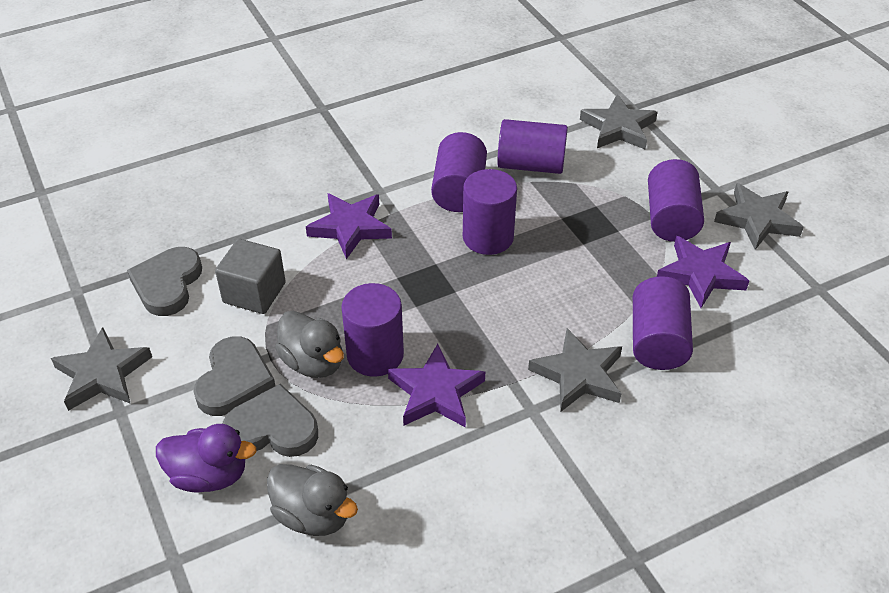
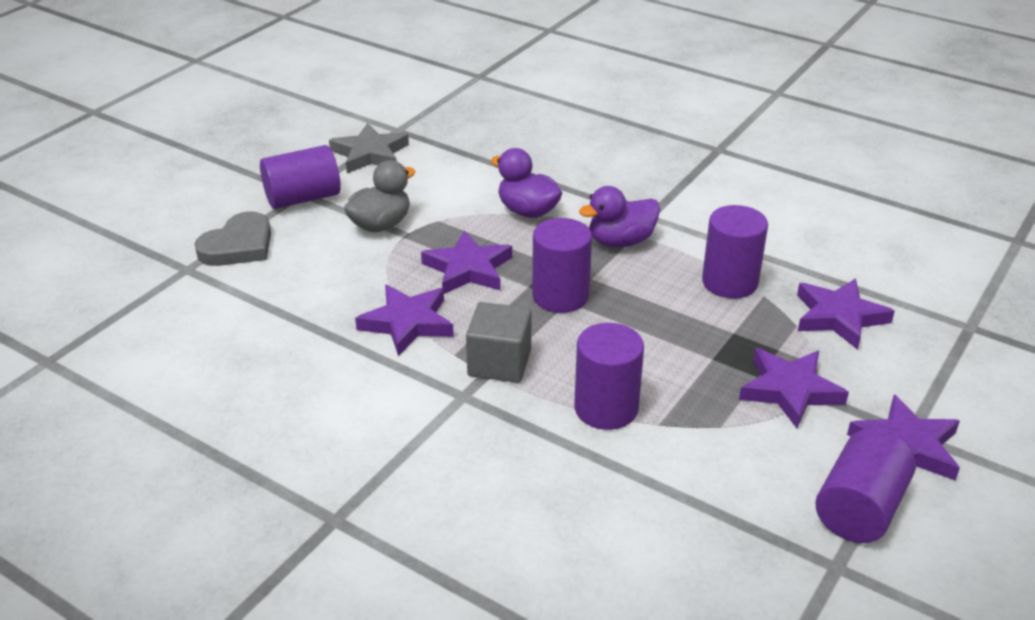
grey duck: 2 -> 1
grey heart: 3 -> 1
grey star: 4 -> 1
purple cylinder: 6 -> 5
purple duck: 1 -> 2
purple star: 3 -> 5

